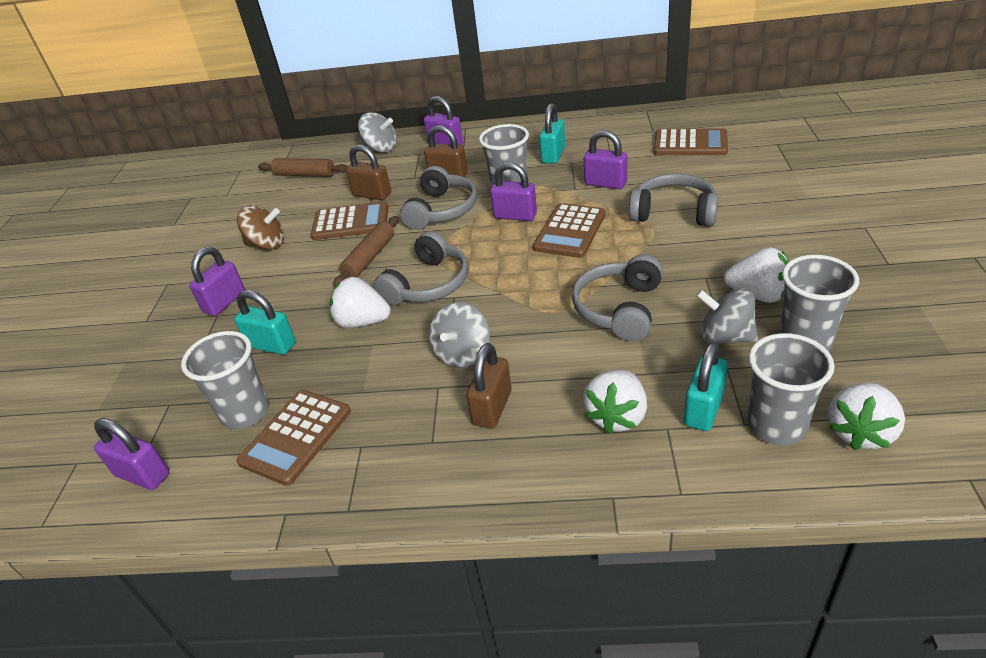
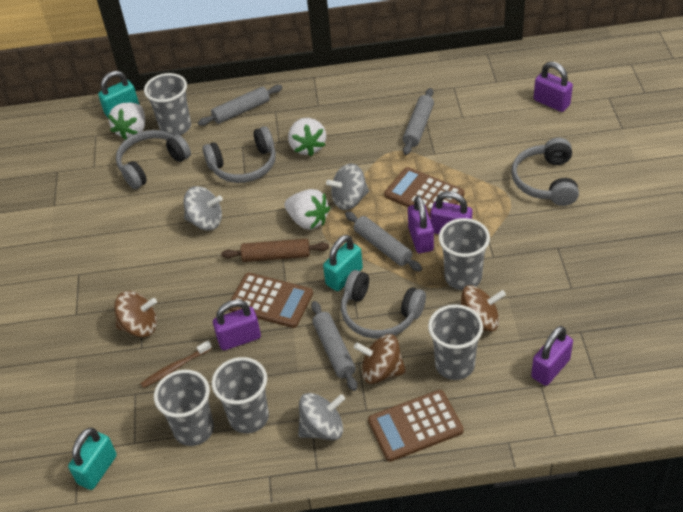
brown calculator: 4 -> 3
brown padlock: 3 -> 0
brown rolling pin: 2 -> 1
brown spinning top: 1 -> 3
brown toothbrush: 0 -> 1
grey cup: 4 -> 5
grey rolling pin: 0 -> 4
white strawberry: 4 -> 3

